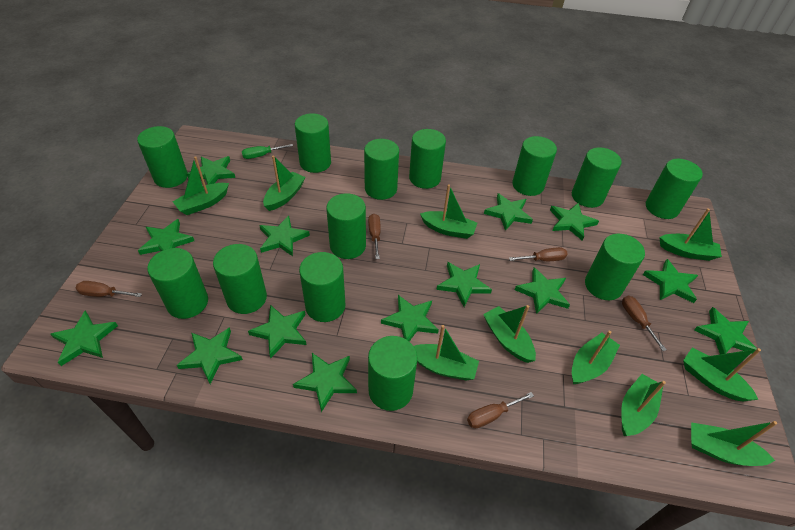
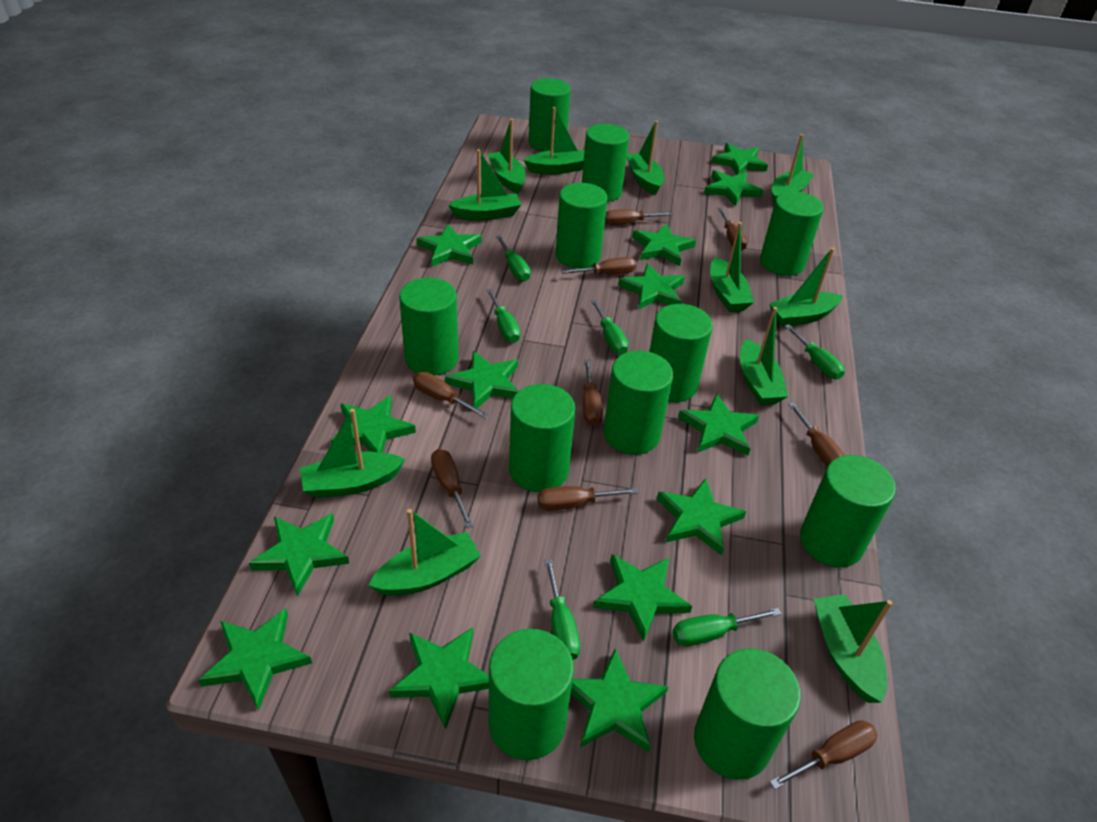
brown screwdriver: 5 -> 9
green boat: 10 -> 11
green cylinder: 13 -> 11
green screwdriver: 1 -> 6

